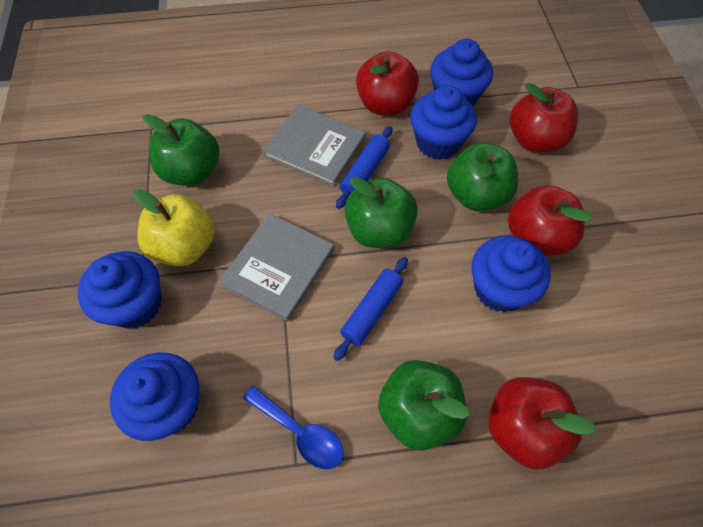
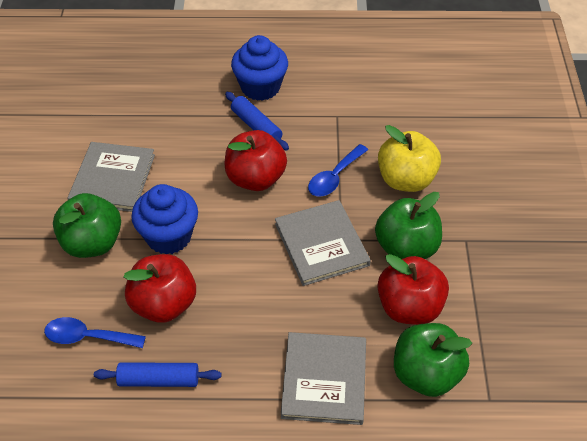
blue cupcake: 5 -> 2
blue spoon: 1 -> 2
green apple: 4 -> 3
grey book: 2 -> 3
red apple: 4 -> 3

